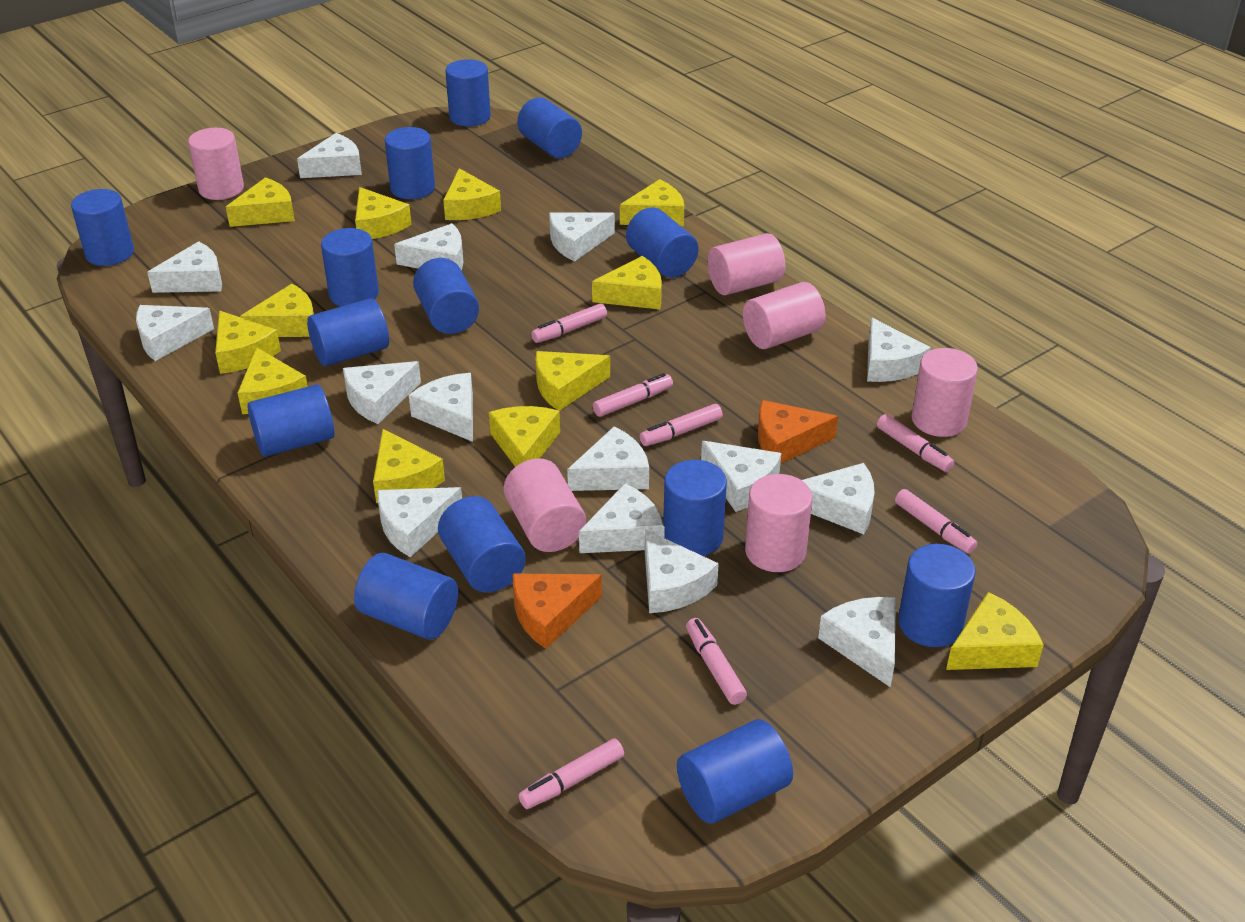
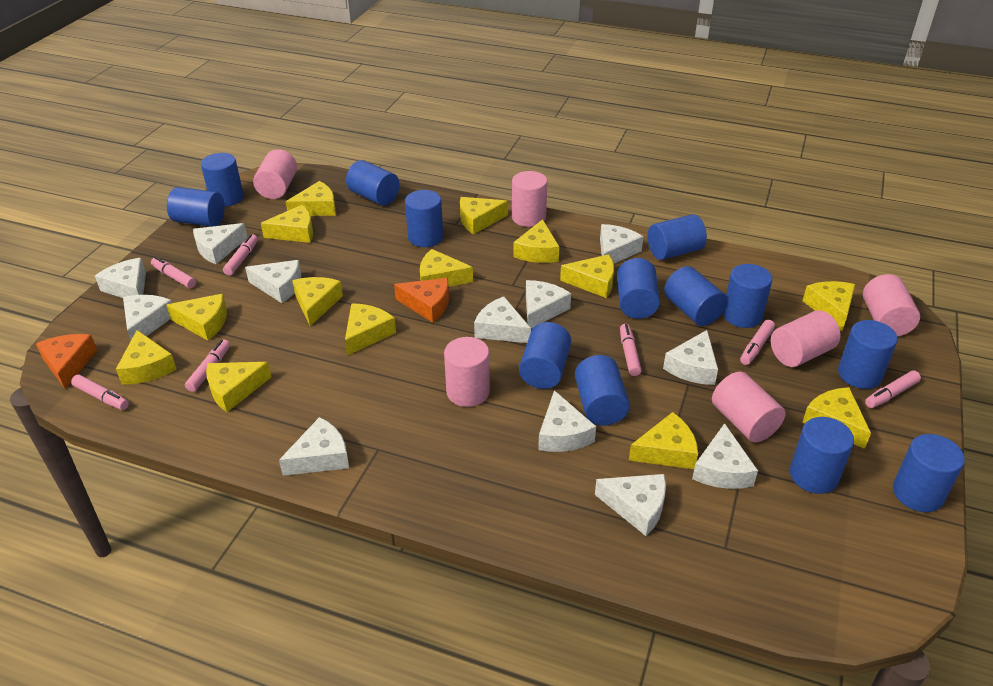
blue cylinder: 14 -> 13
white cheese: 15 -> 12
yellow cheese: 12 -> 14

